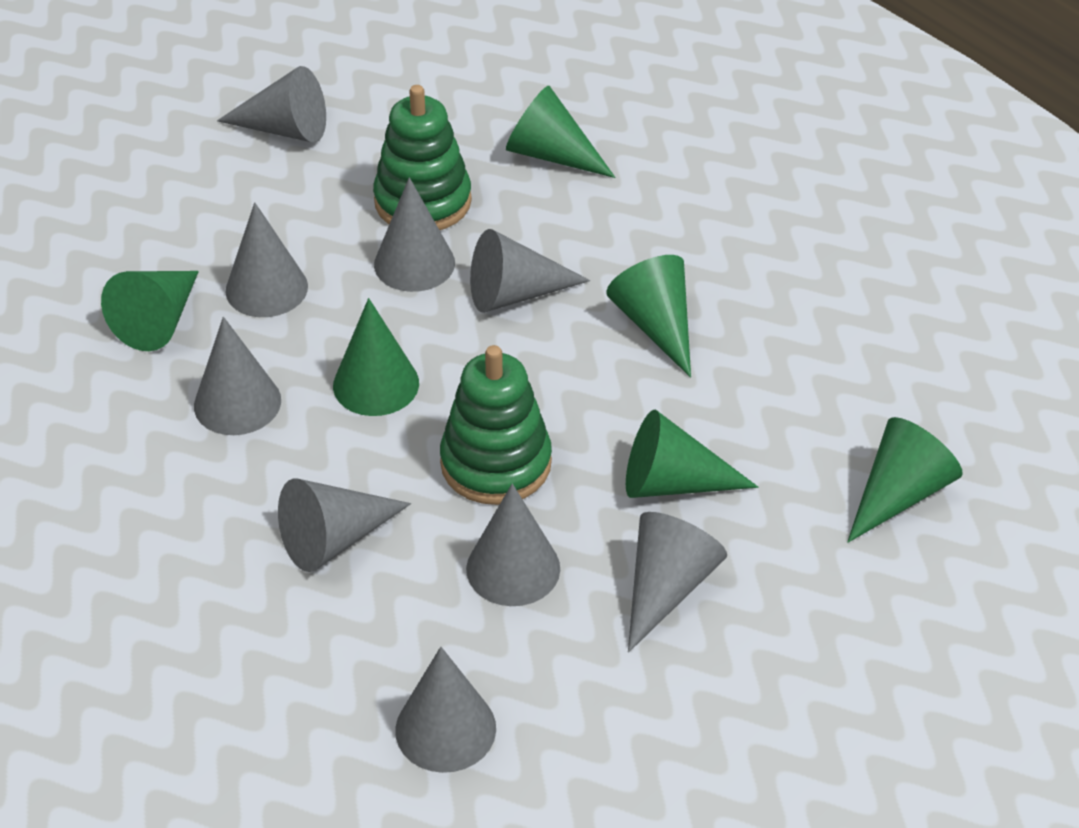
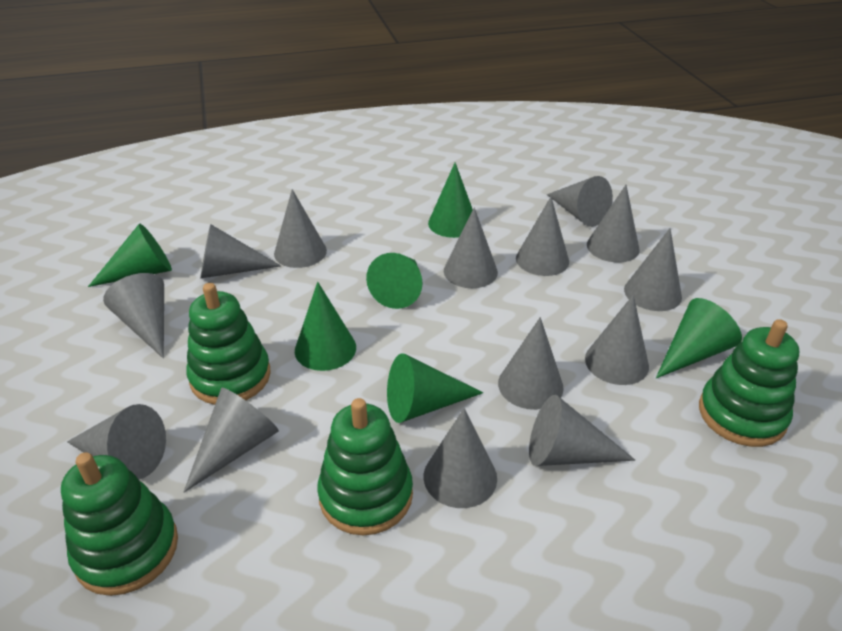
green stacking toy: 2 -> 4
grey cone: 9 -> 14

